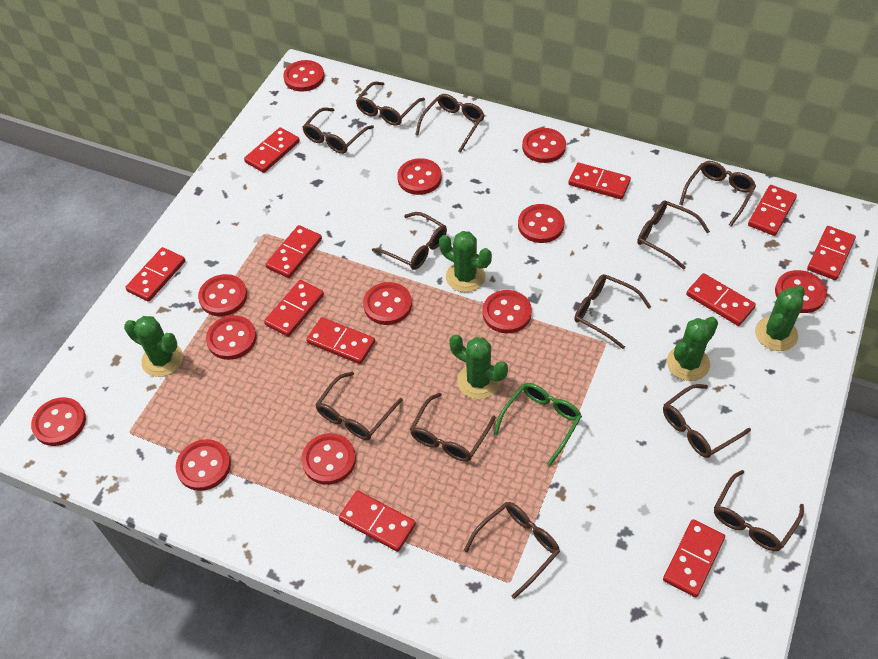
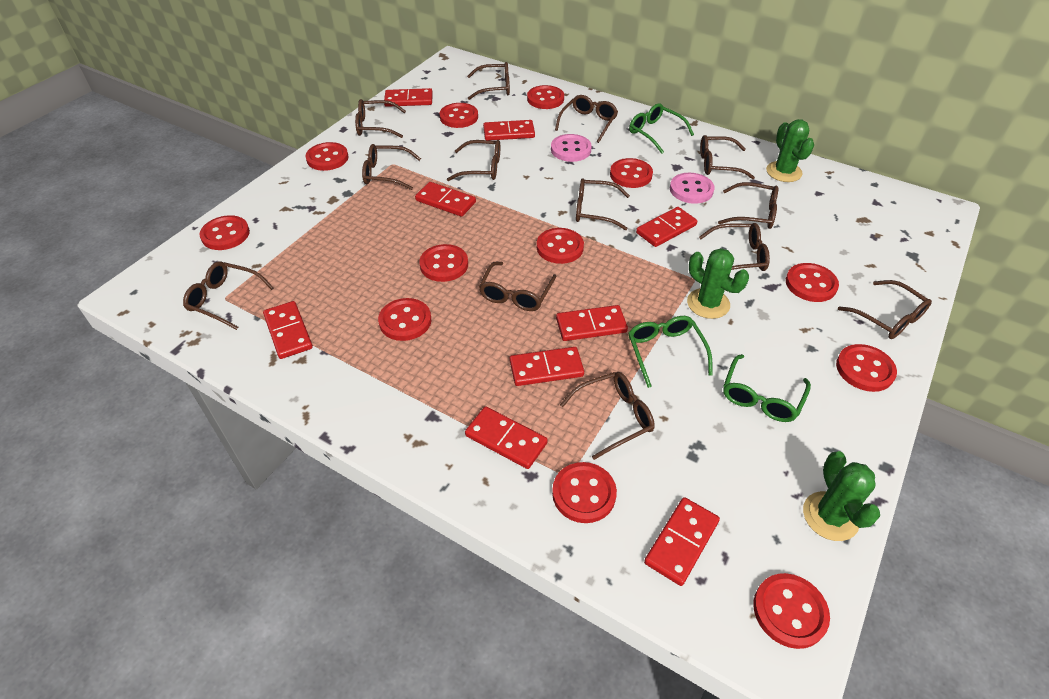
brown glasses: 12 -> 13
green cactus: 5 -> 3
green glasses: 1 -> 3
pink button: 0 -> 2
red domino: 11 -> 9

